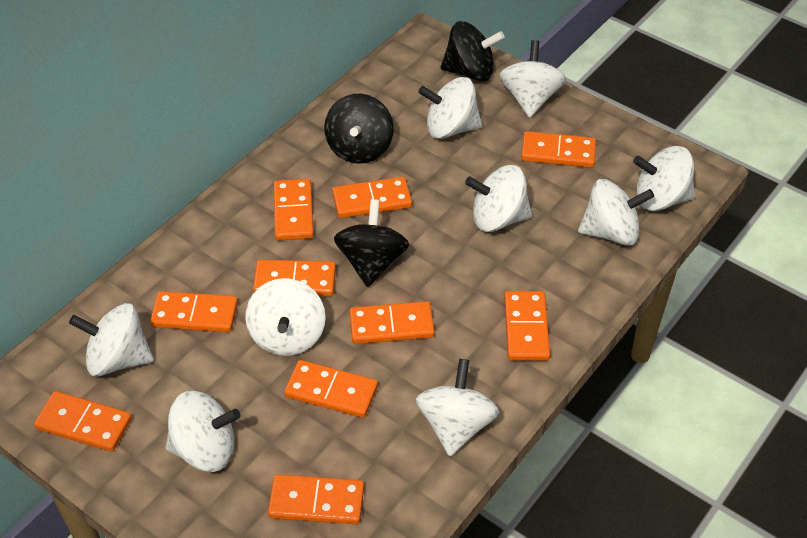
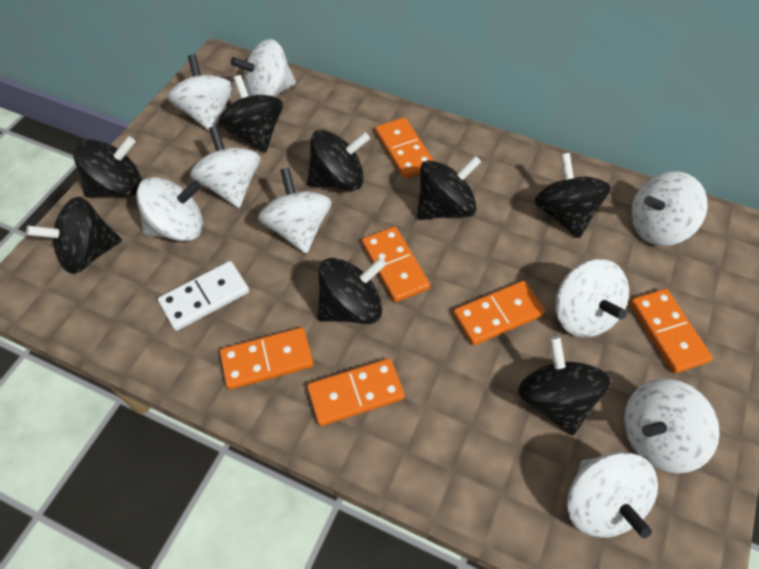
black spinning top: 3 -> 8
orange domino: 10 -> 6
white domino: 0 -> 1

